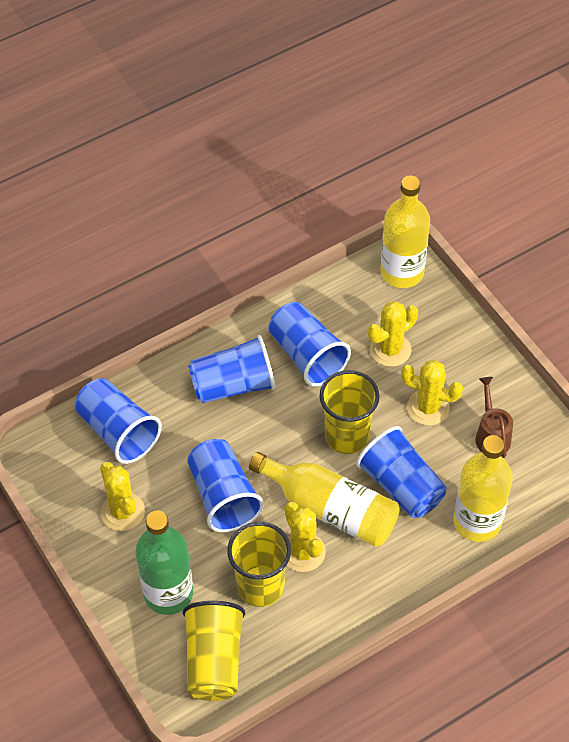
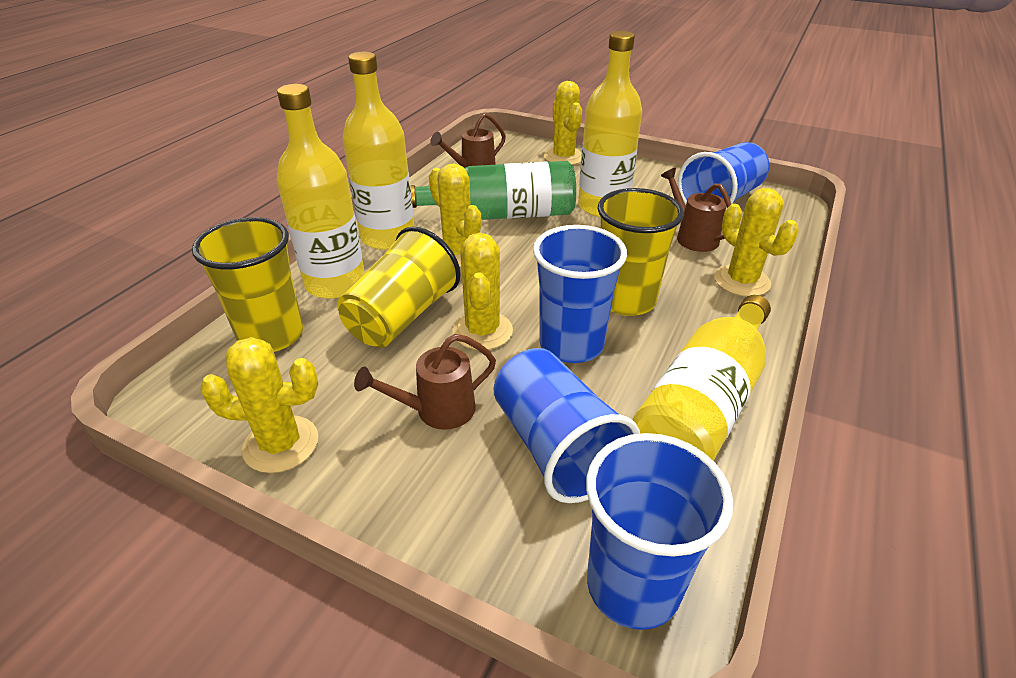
blue cup: 5 -> 4
brown watering can: 1 -> 3
yellow bottle: 3 -> 4
yellow cactus: 4 -> 5

